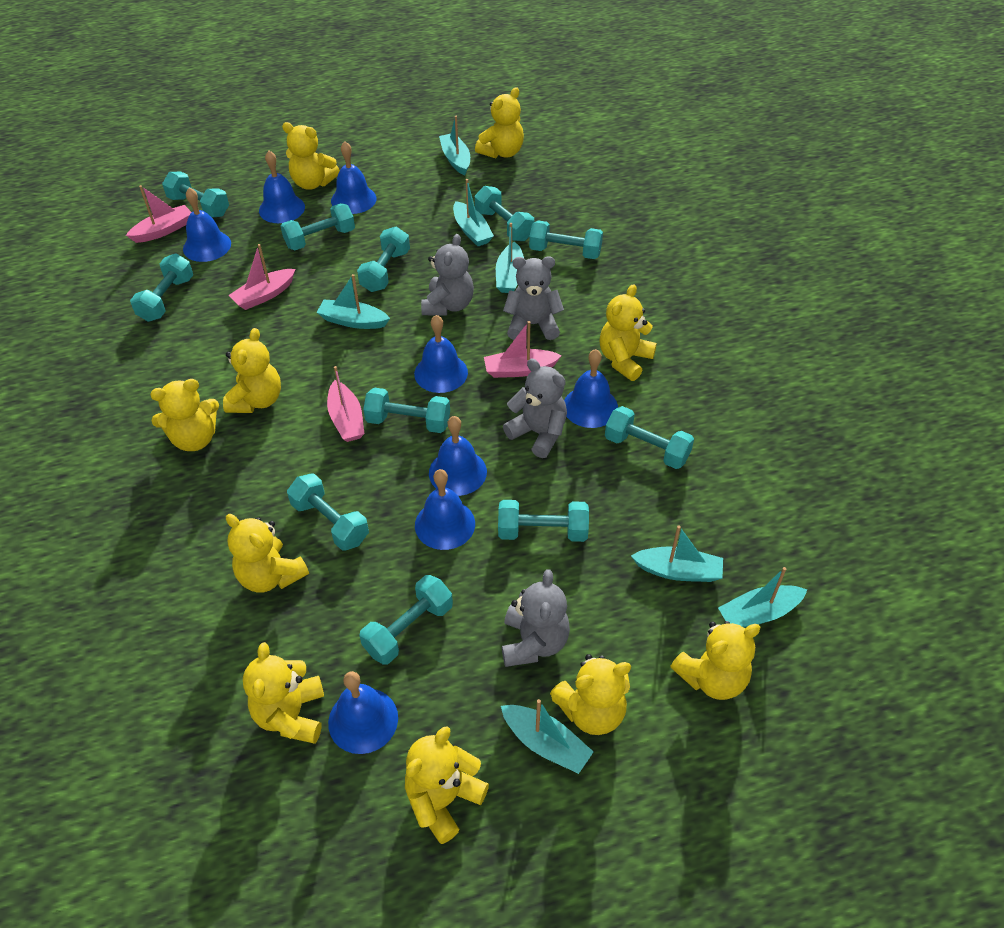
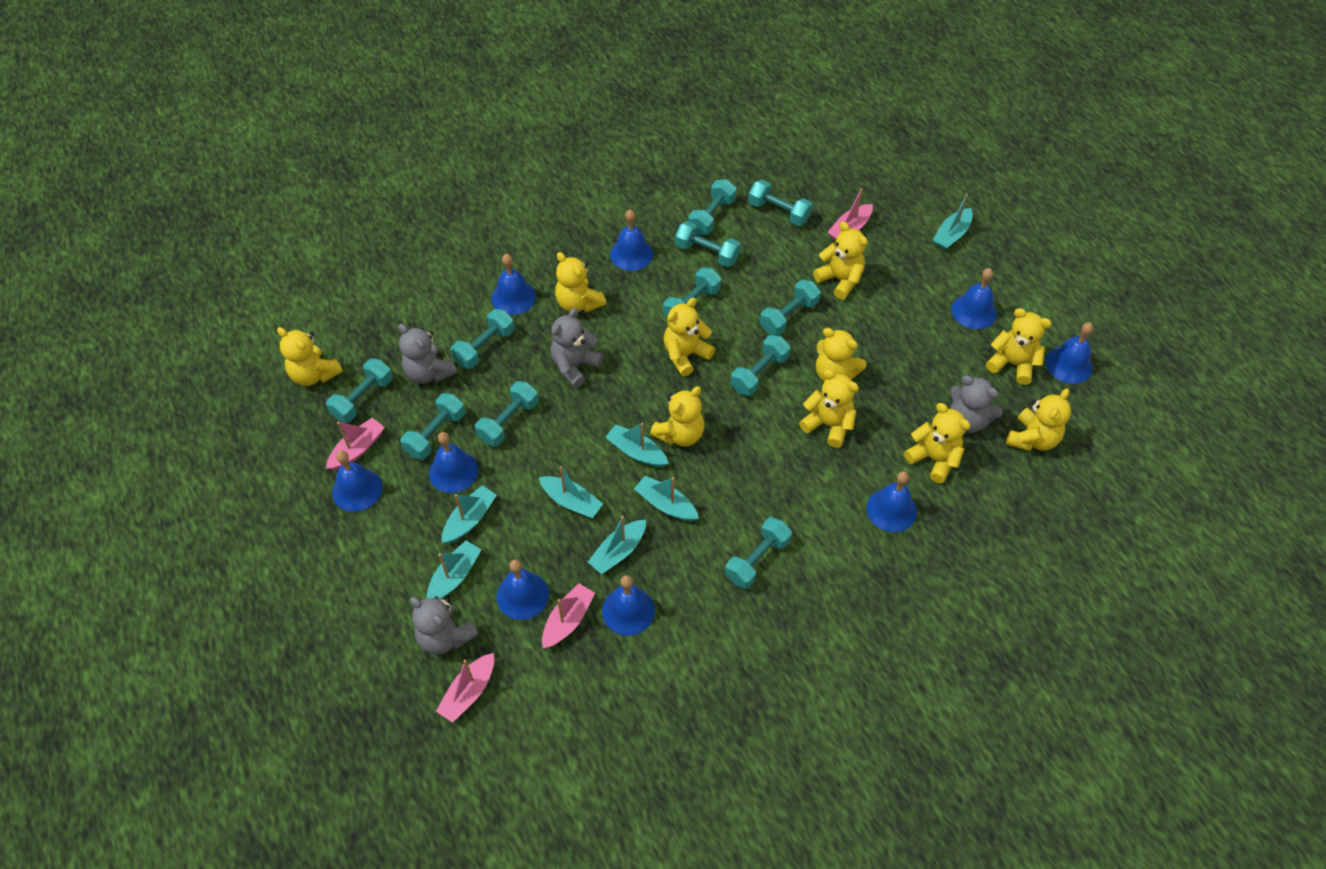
blue bell: 8 -> 9

